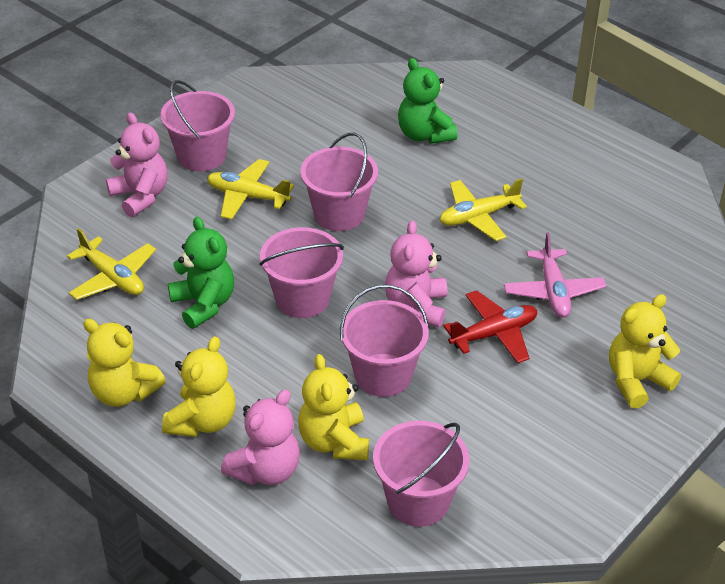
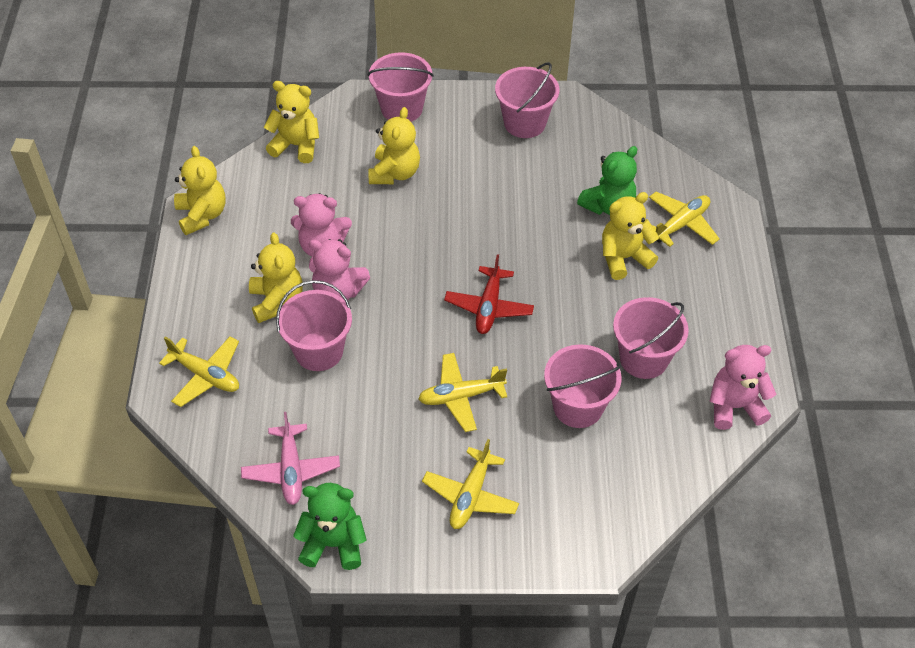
yellow plane: 3 -> 4
yellow teddy bear: 4 -> 5

